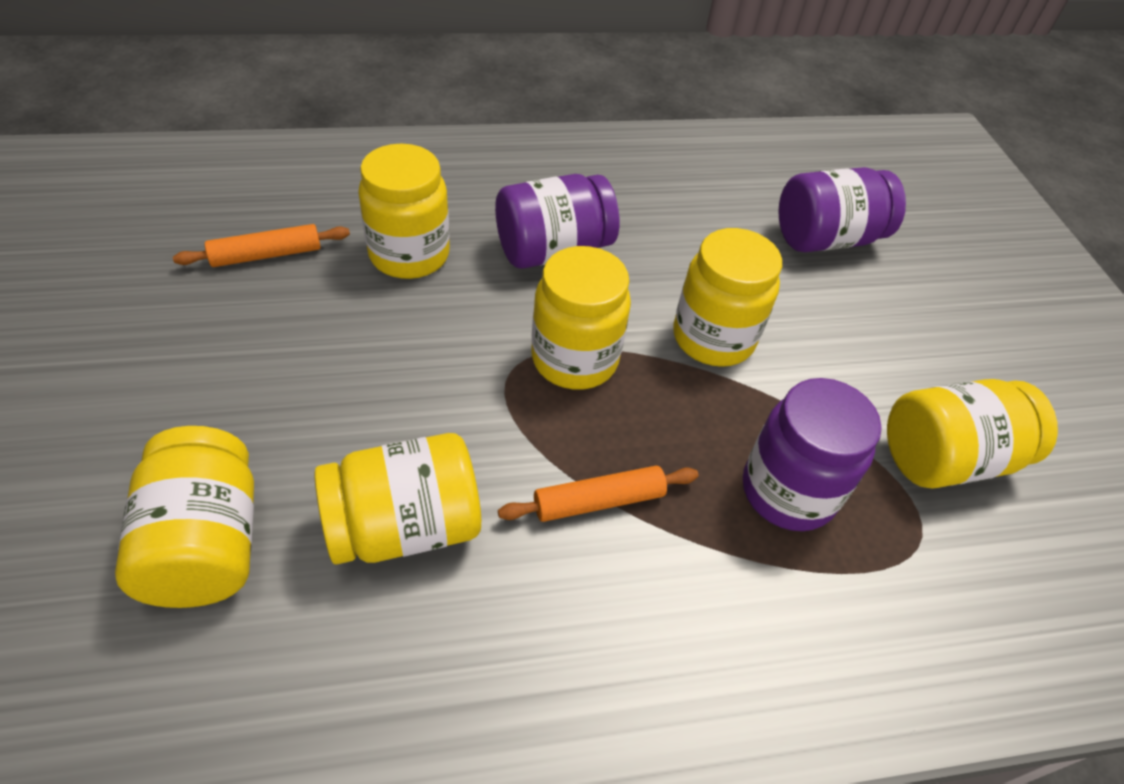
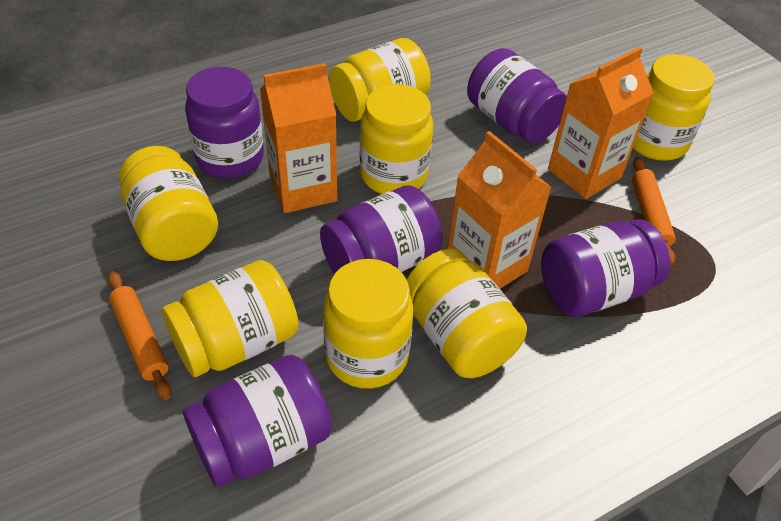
orange carton: 0 -> 3
purple jar: 3 -> 5
yellow jar: 6 -> 7

